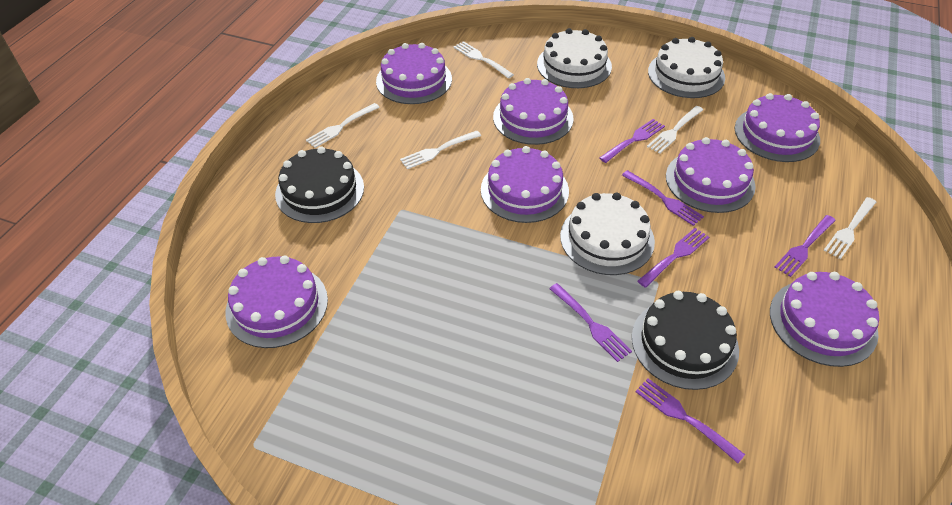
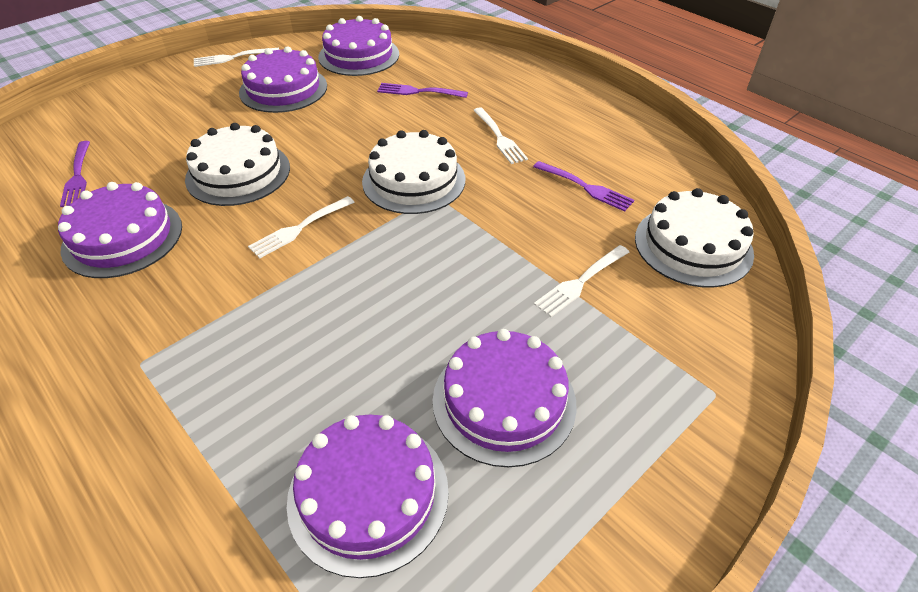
black cake: 2 -> 0
purple cake: 7 -> 5
purple fork: 6 -> 3
white fork: 5 -> 4

